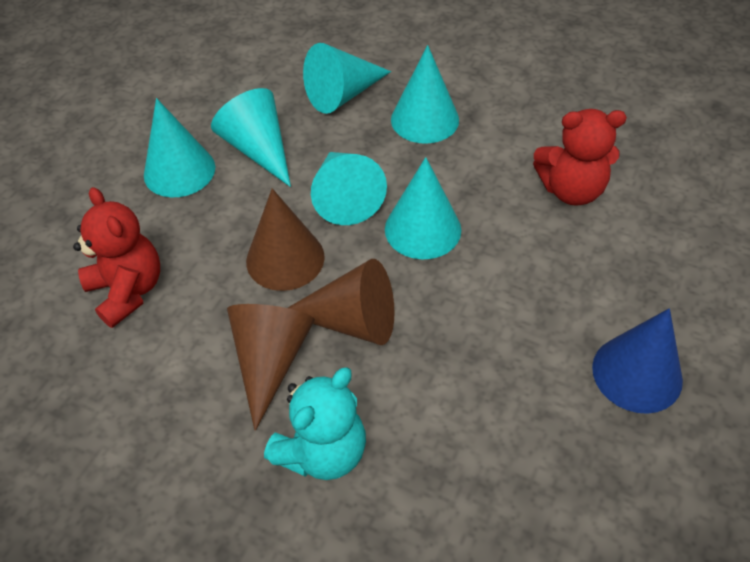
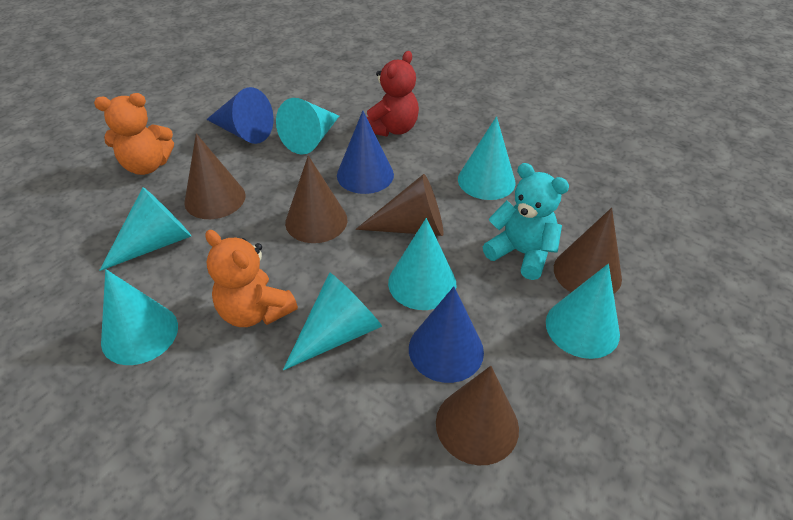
blue cone: 1 -> 3
brown cone: 3 -> 5
orange teddy bear: 0 -> 2
red teddy bear: 2 -> 1
turquoise cone: 6 -> 7

